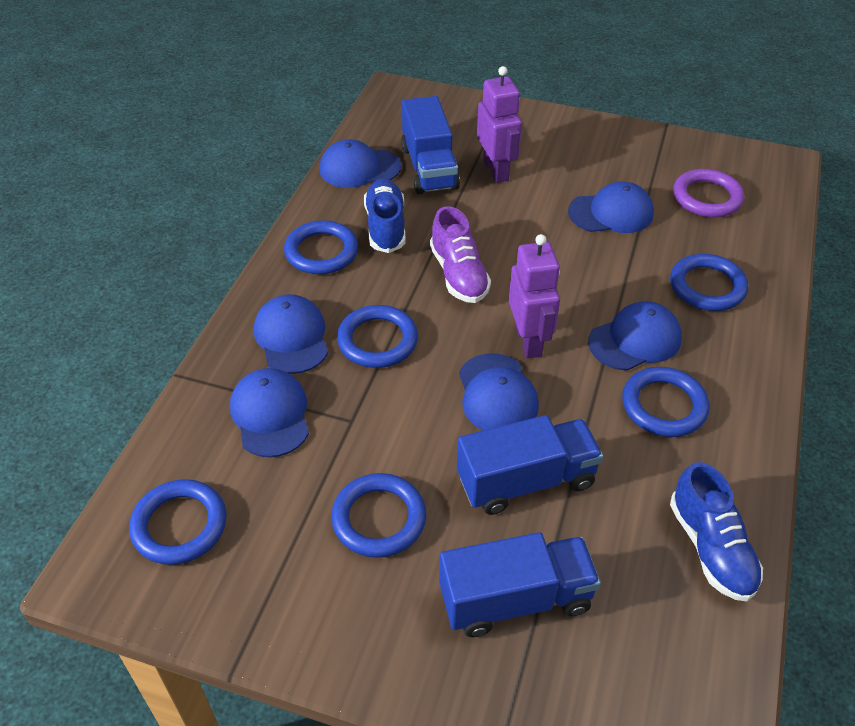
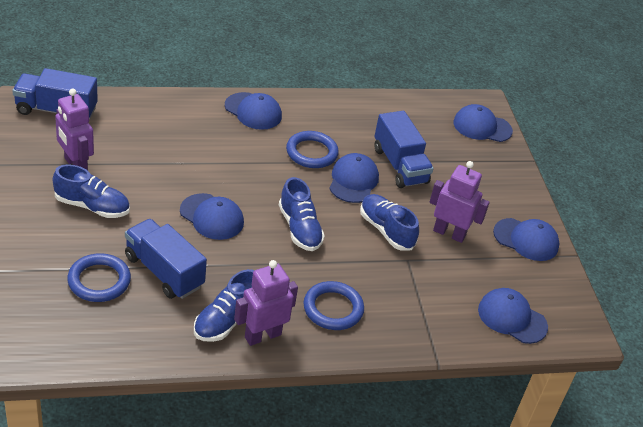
blue ring: 6 -> 3
blue shoe: 2 -> 4
purple ring: 1 -> 0
purple robot: 2 -> 3
purple shoe: 1 -> 0

